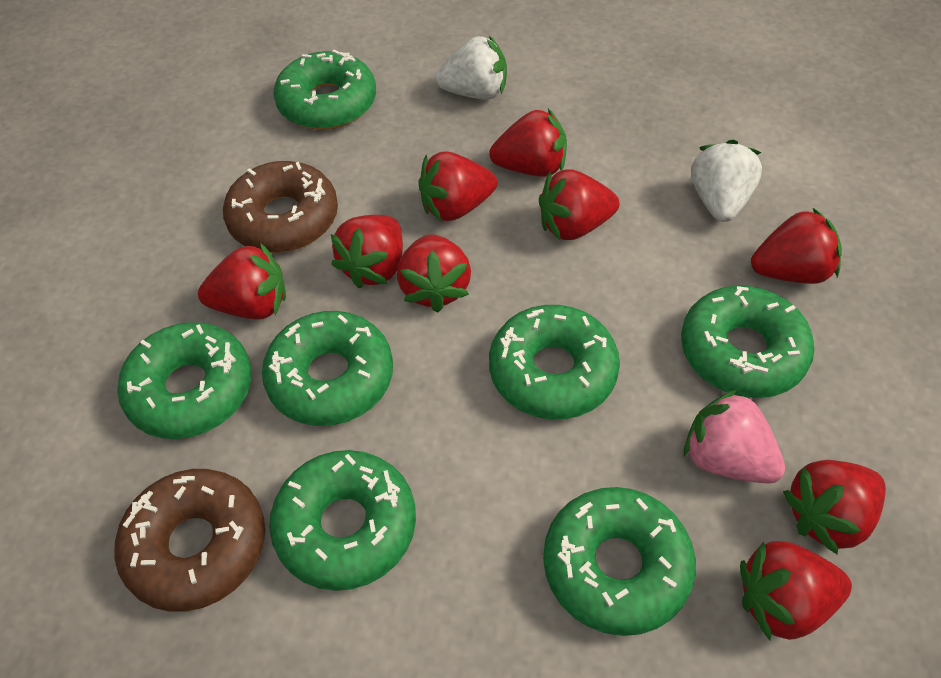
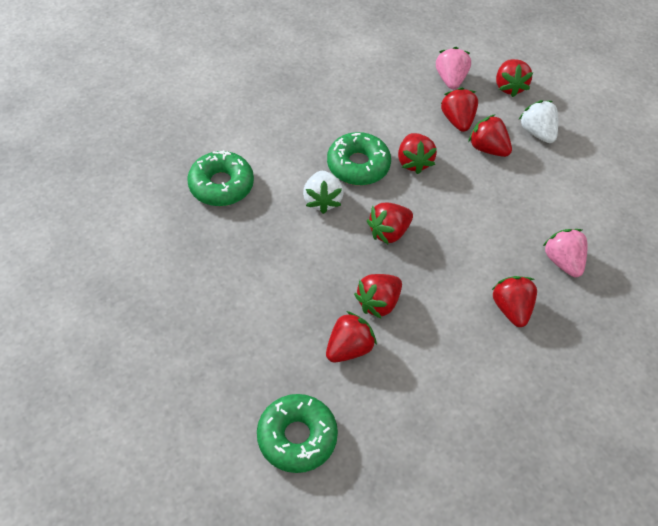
brown donut: 2 -> 0
green donut: 7 -> 3
pink strawberry: 1 -> 2
red strawberry: 9 -> 8

